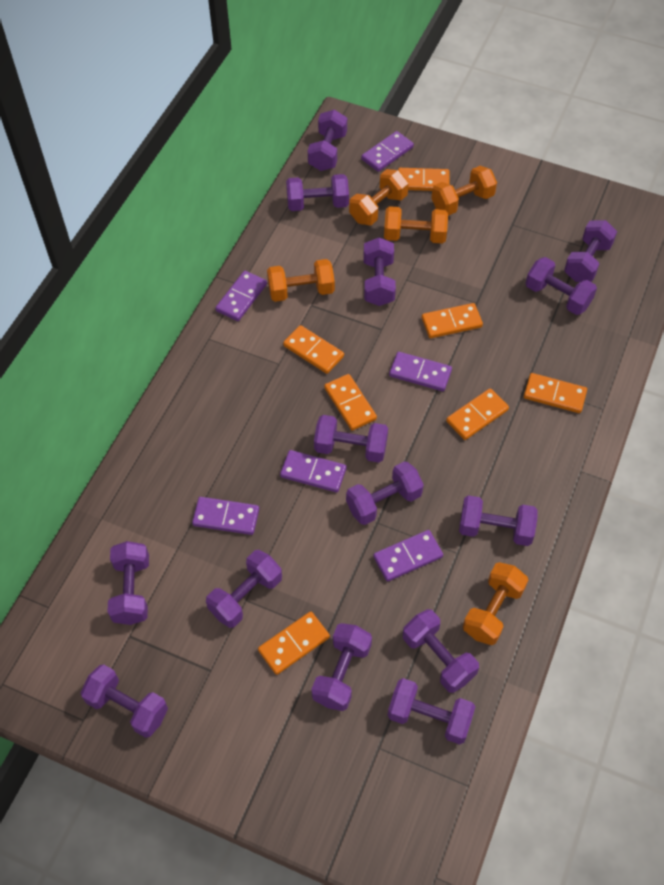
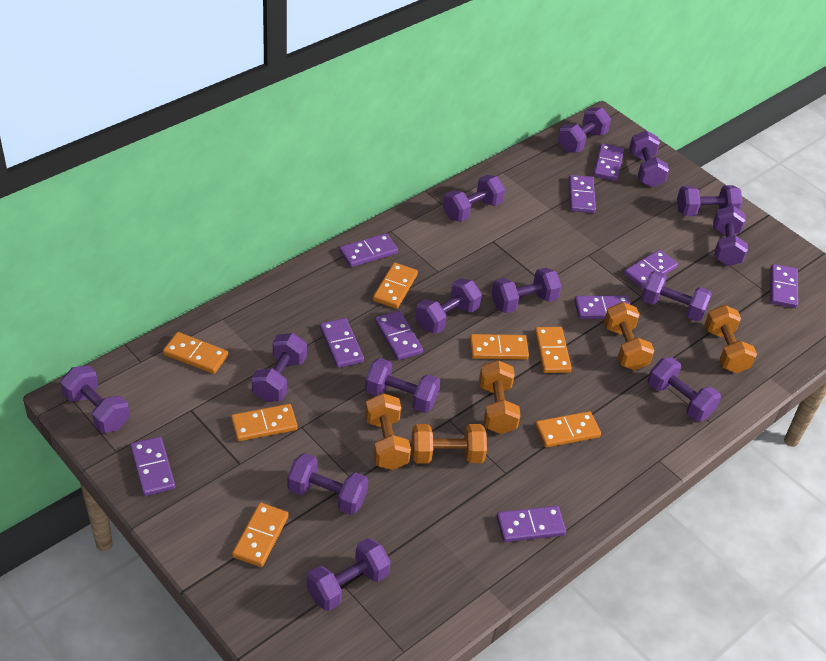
purple domino: 6 -> 10

